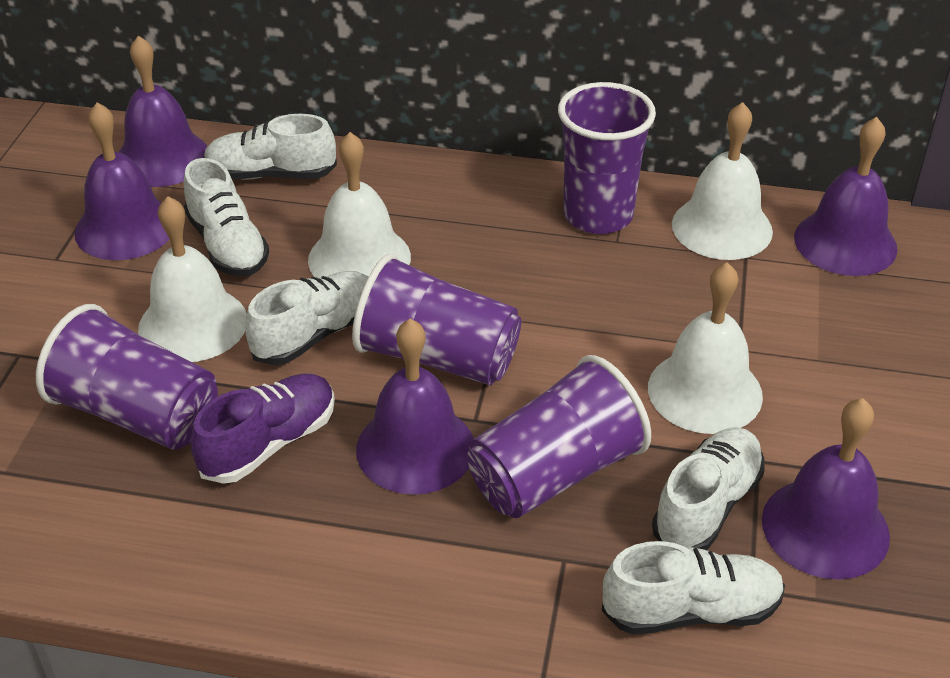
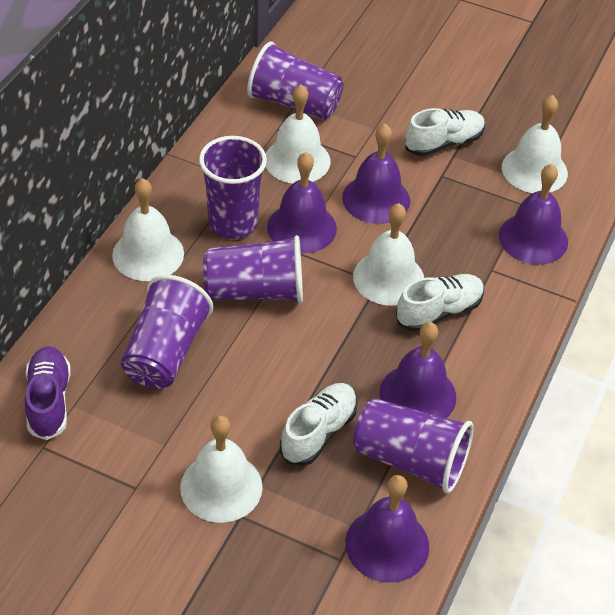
purple cup: 4 -> 5
white bell: 4 -> 5
white shoe: 5 -> 3

